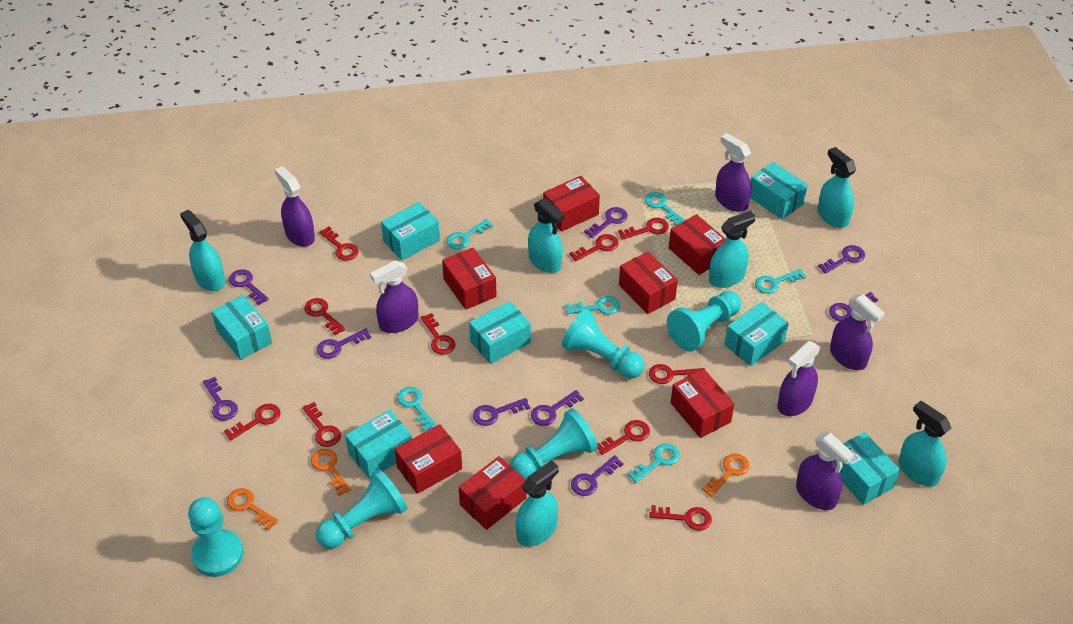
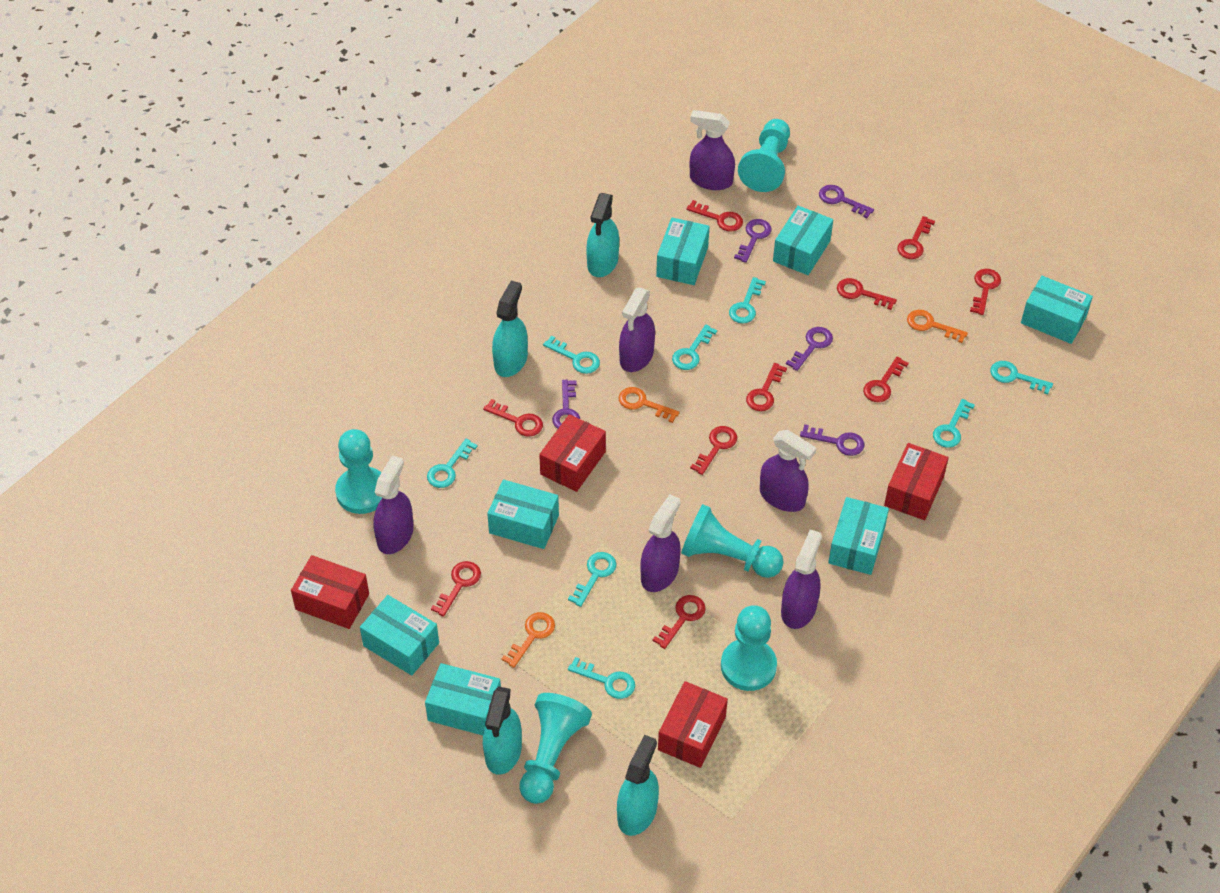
purple key: 9 -> 5
red box: 7 -> 4
turquoise key: 6 -> 8
turquoise spray bottle: 6 -> 4

